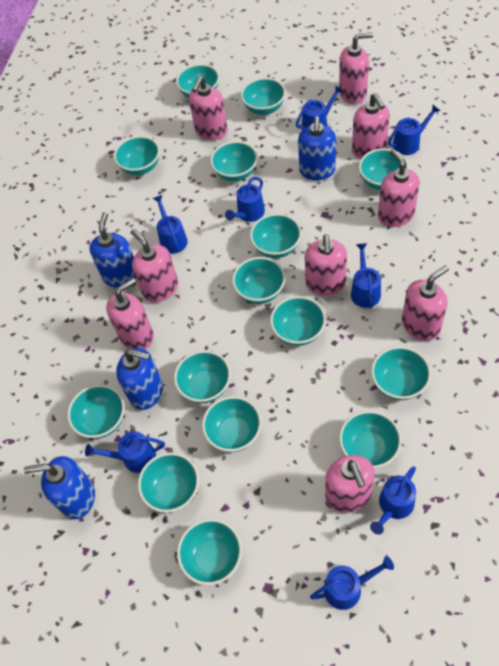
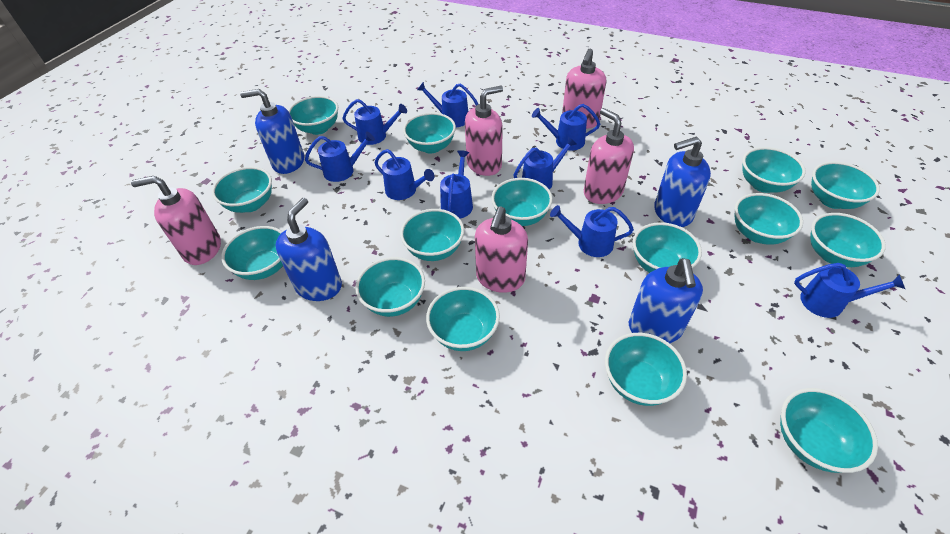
blue watering can: 8 -> 9
pink soap dispenser: 9 -> 5

